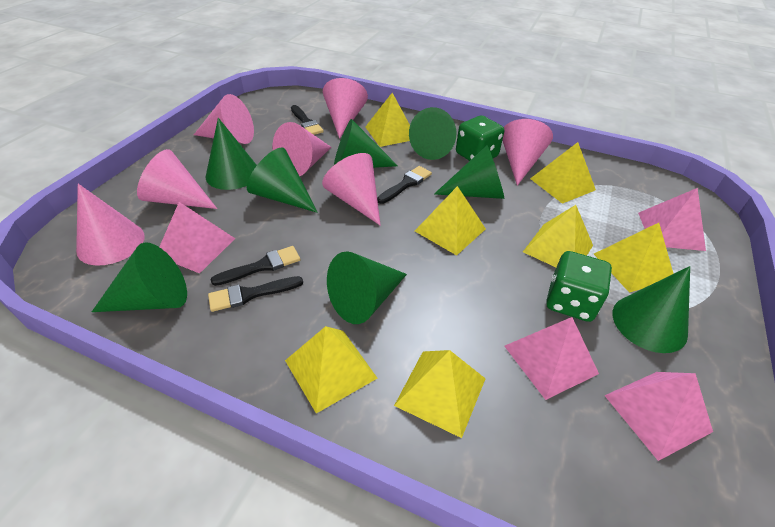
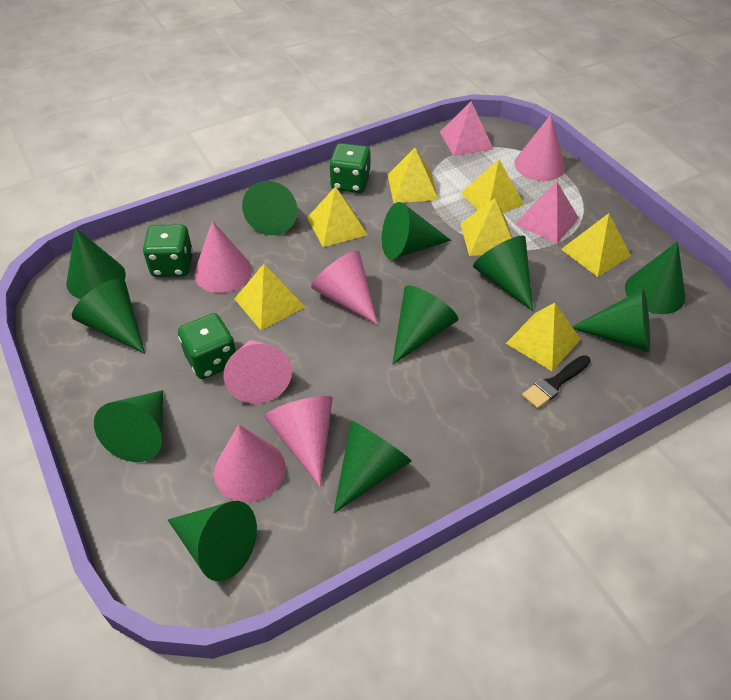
black brush: 4 -> 1
green cone: 8 -> 11
green dice: 2 -> 3
pink cone: 7 -> 6
pink pyramid: 4 -> 2

